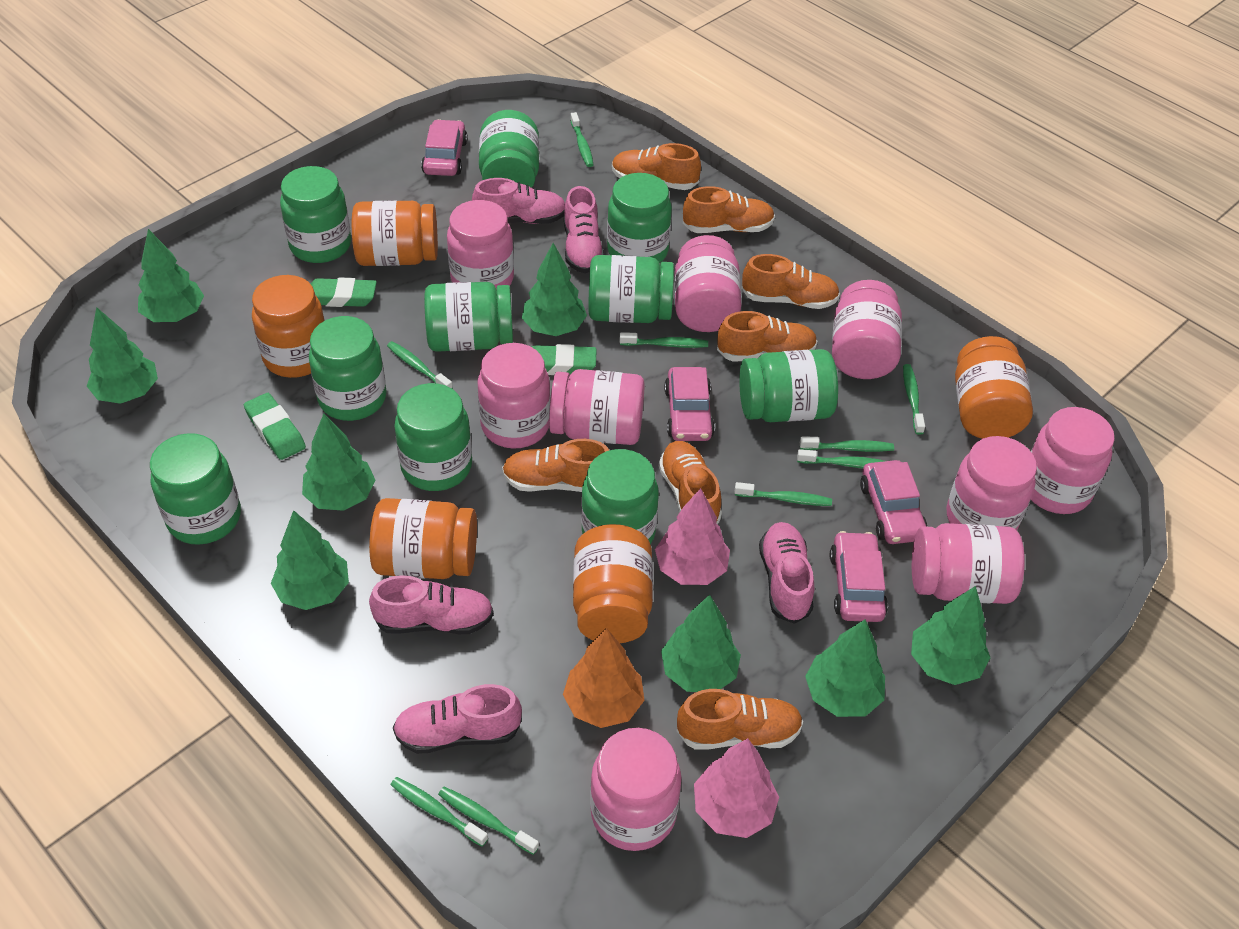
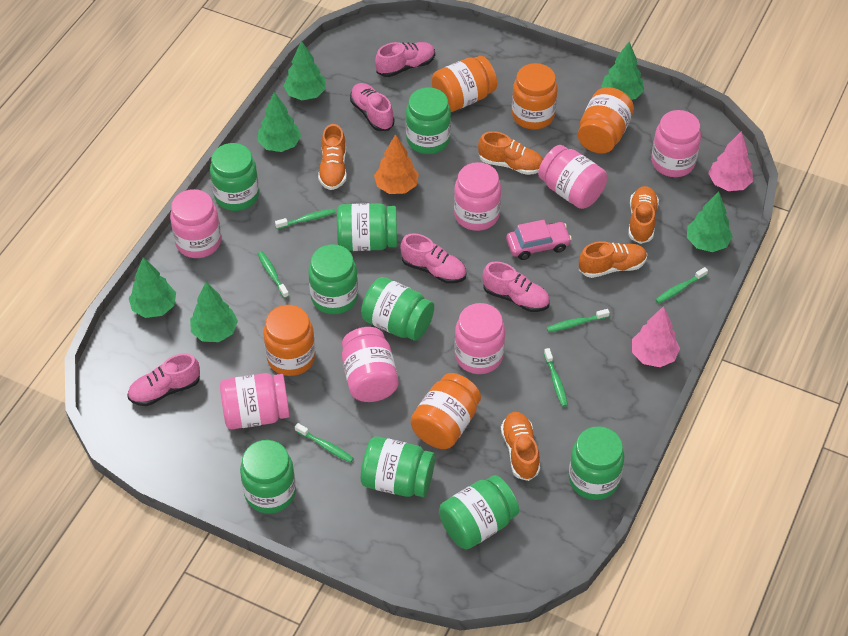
green eraser: 3 -> 0
green jar: 10 -> 9
green toothbrush: 9 -> 6
green tree: 8 -> 6
orange shoe: 7 -> 5
pink car: 4 -> 1
pink jar: 9 -> 7

